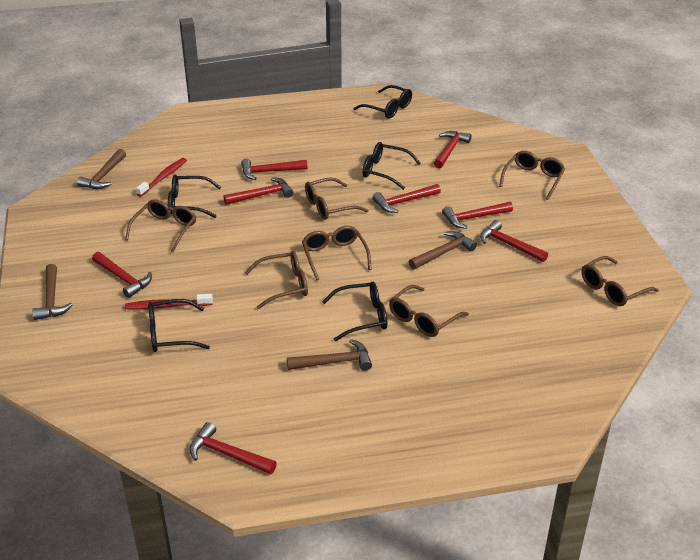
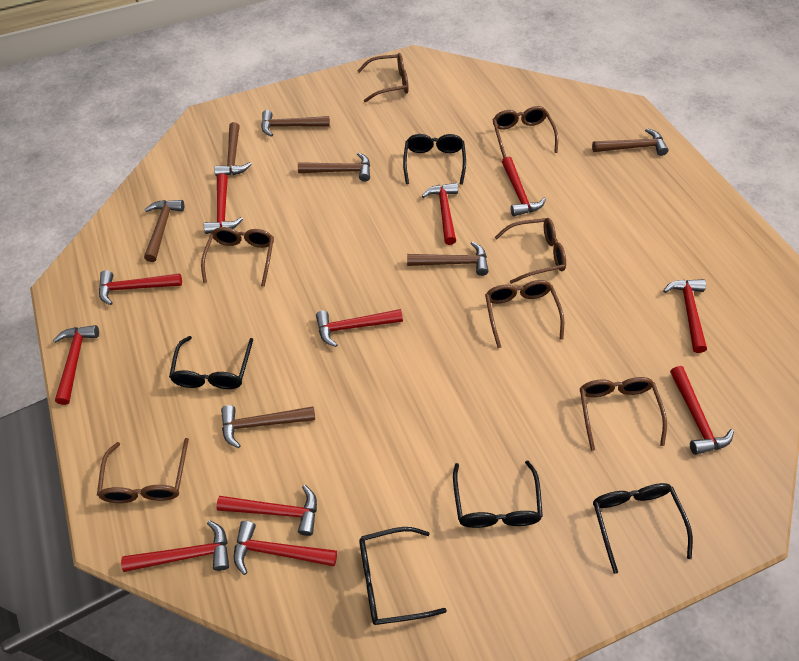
brown hammer: 4 -> 7
red hammer: 8 -> 11
red toothbrush: 2 -> 0

